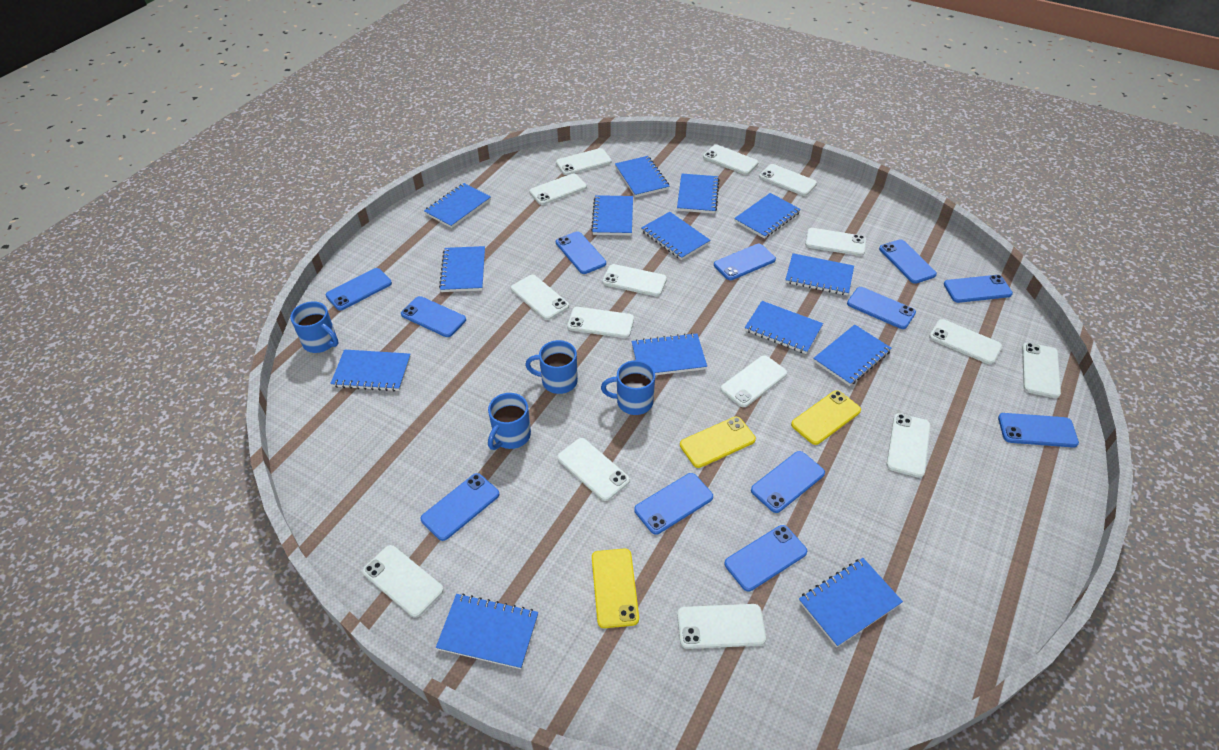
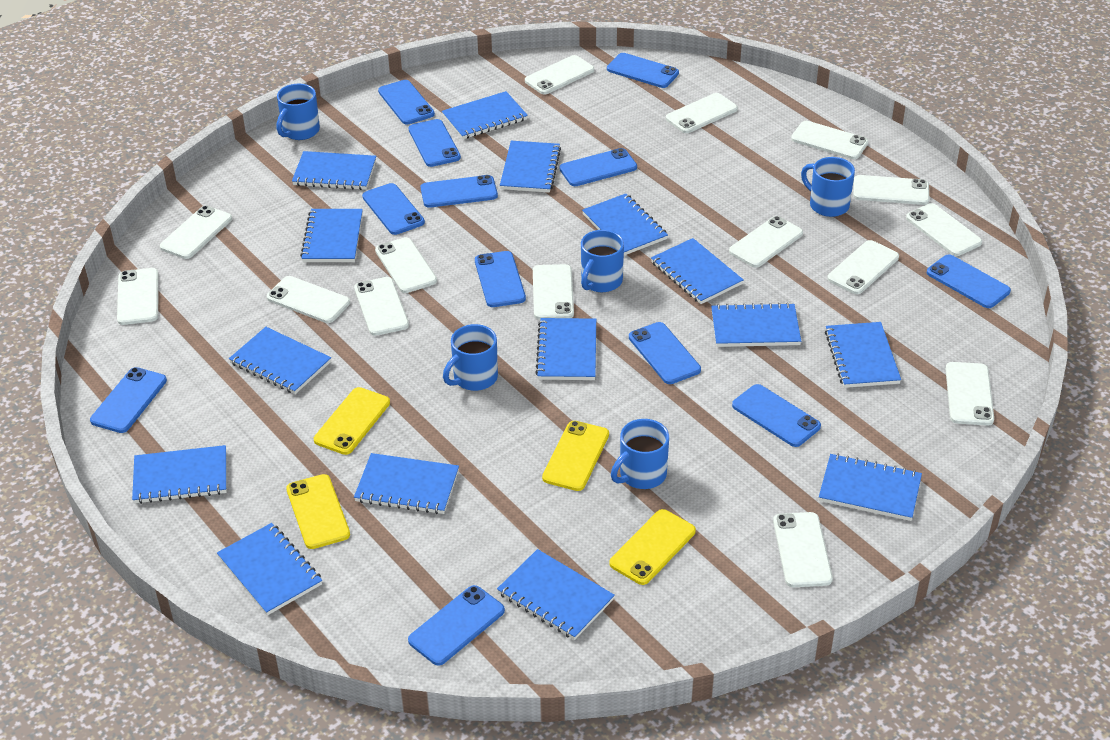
blue mug: 4 -> 5
blue notebook: 14 -> 15
yellow phone: 3 -> 4

